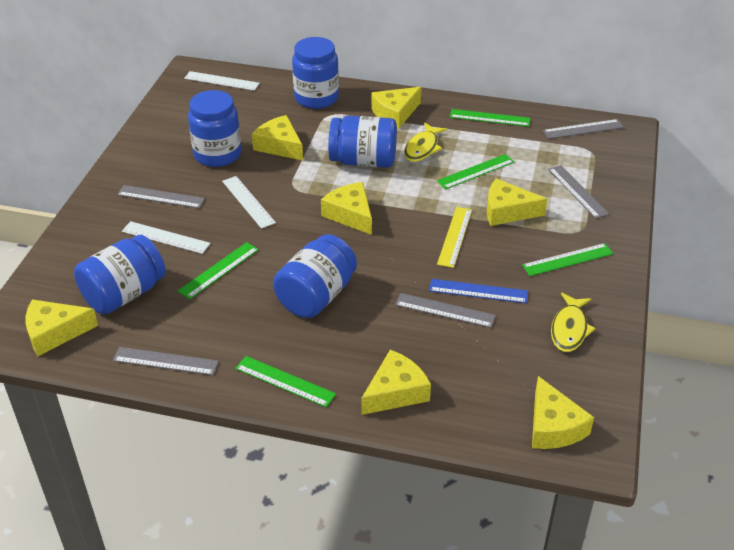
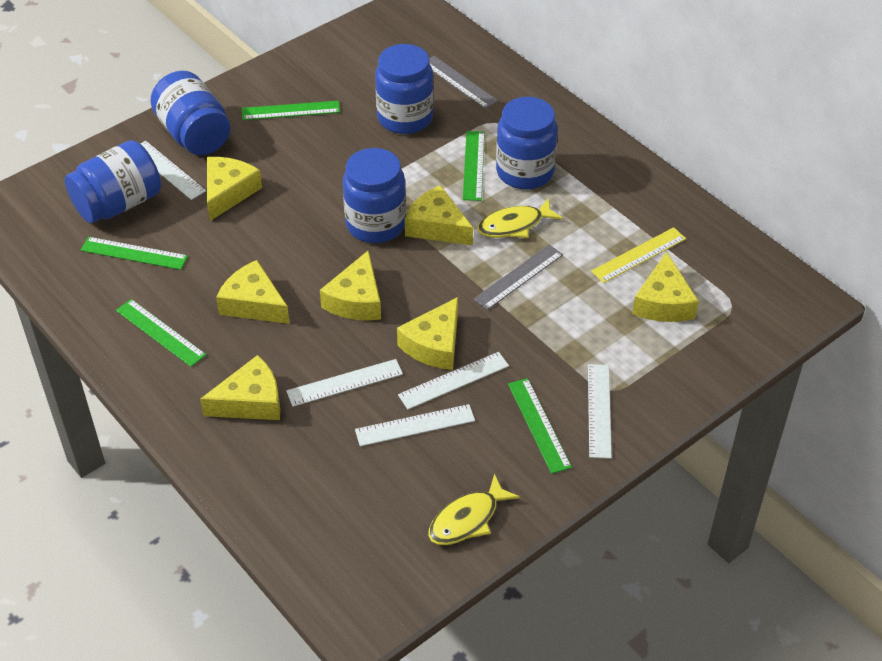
blue ruler: 1 -> 0
grey ruler: 5 -> 2
white ruler: 3 -> 5

